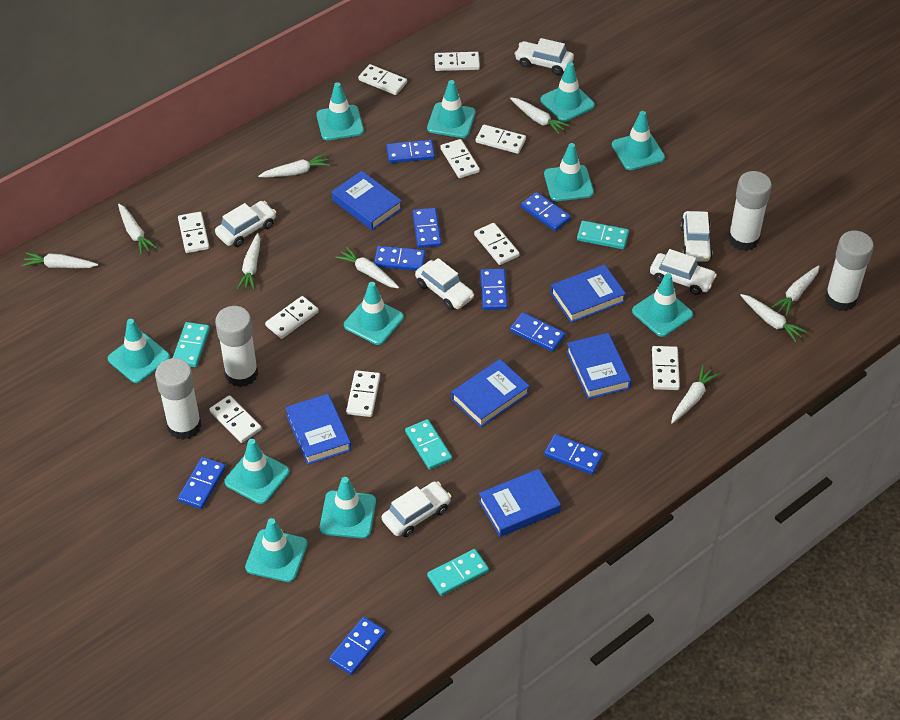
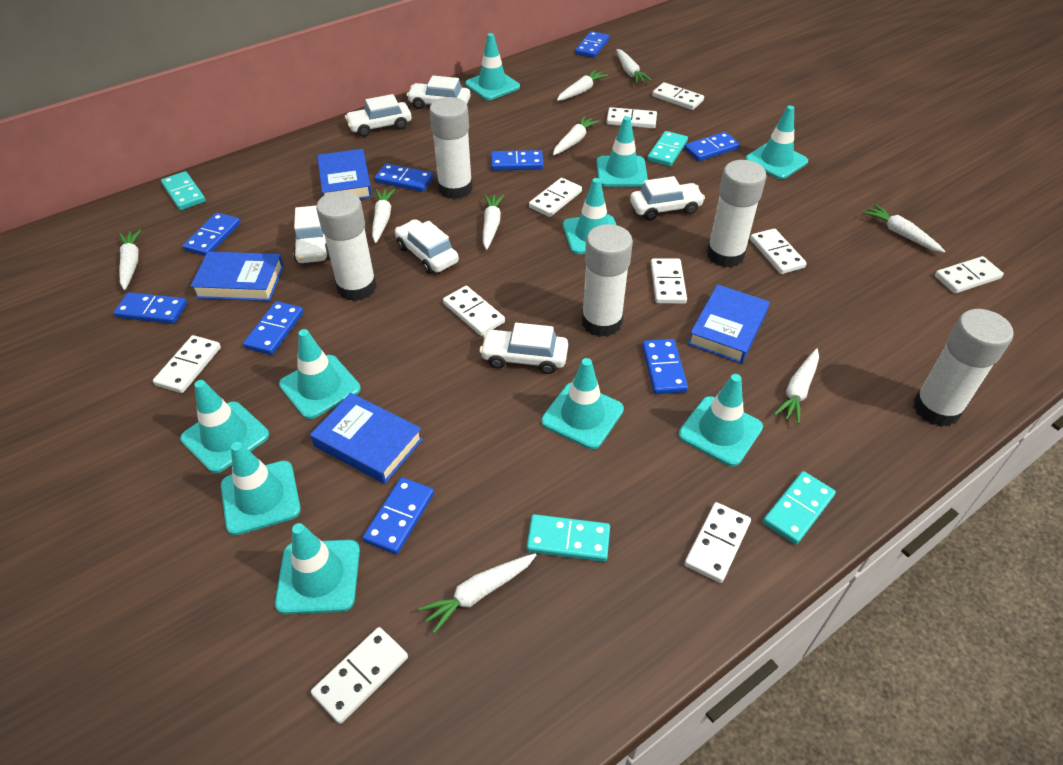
blue book: 6 -> 4
turquoise traffic cone: 11 -> 10
white glue stick: 4 -> 5

